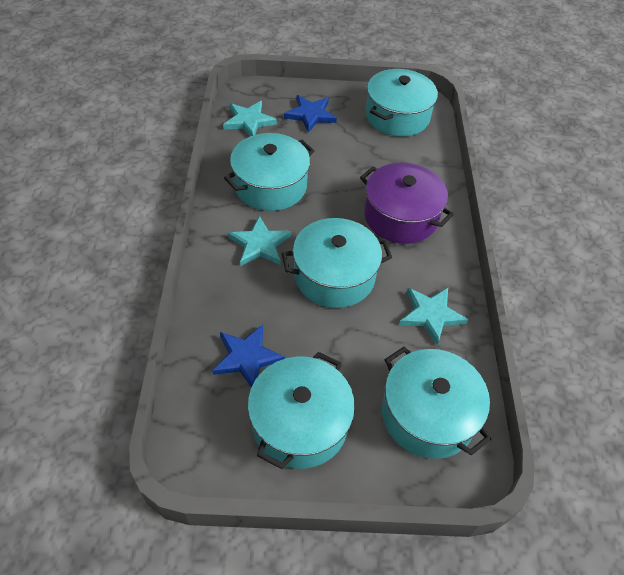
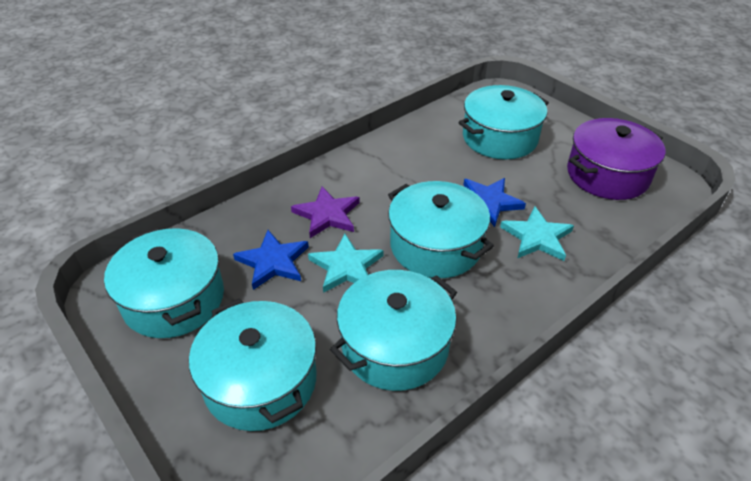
purple star: 0 -> 1
turquoise star: 3 -> 2

